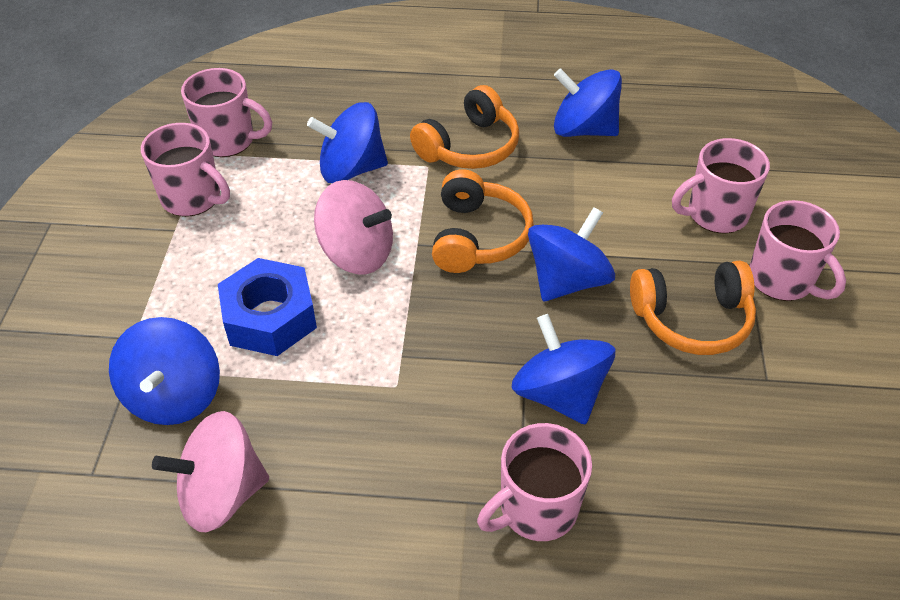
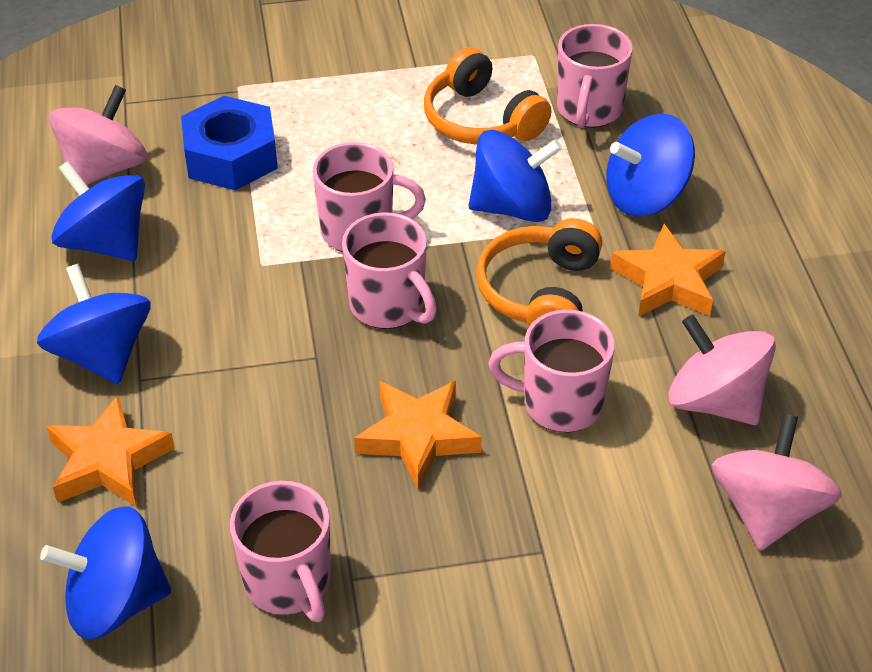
orange headphones: 3 -> 2
orange star: 0 -> 3
pink spinning top: 2 -> 3

